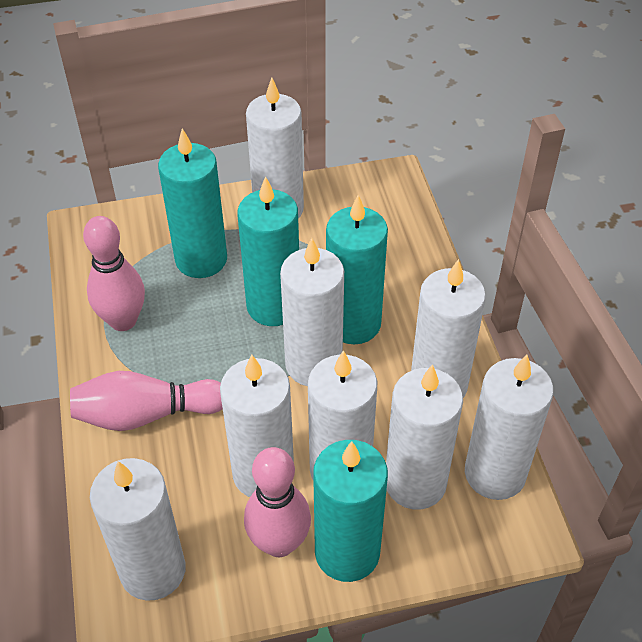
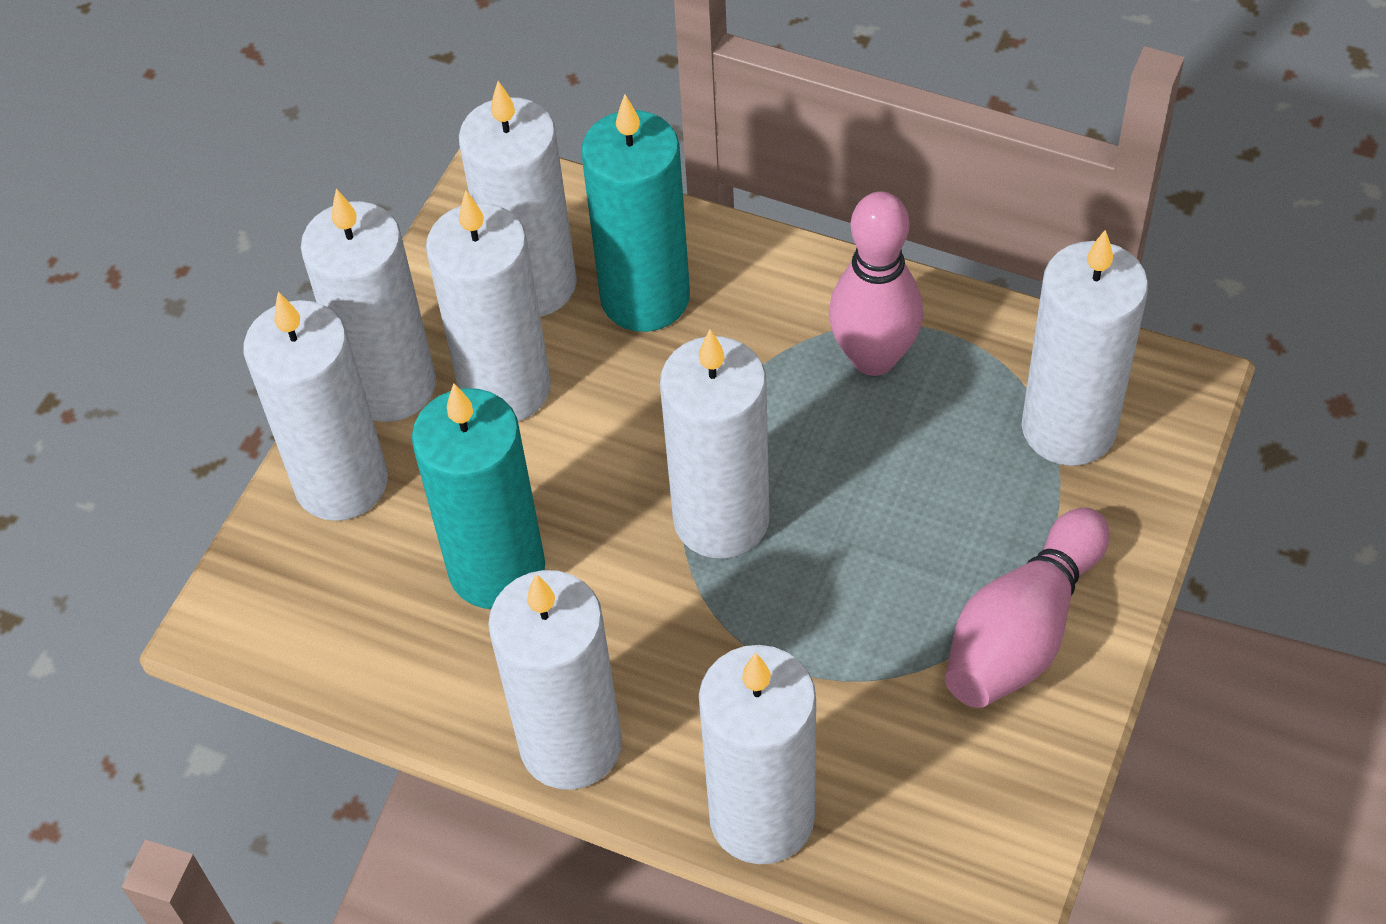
pink bowling pin: 3 -> 2
turquoise candle: 4 -> 2

